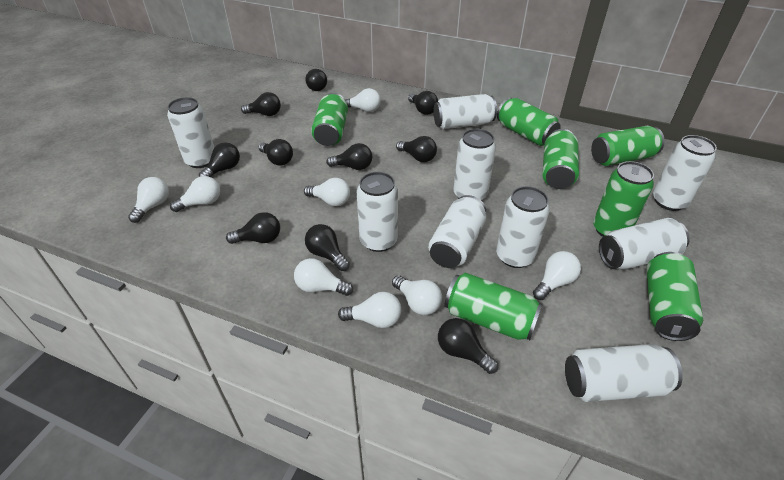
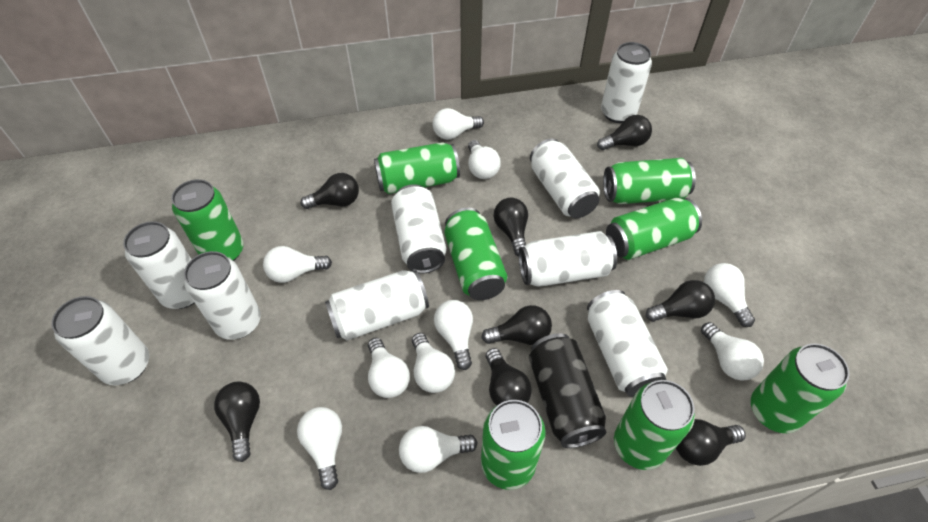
black can: 0 -> 1
black light bulb: 10 -> 8
green can: 7 -> 8
white light bulb: 8 -> 10

